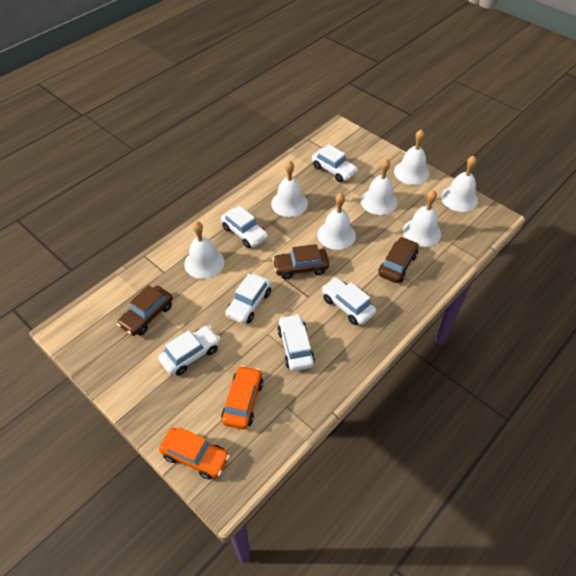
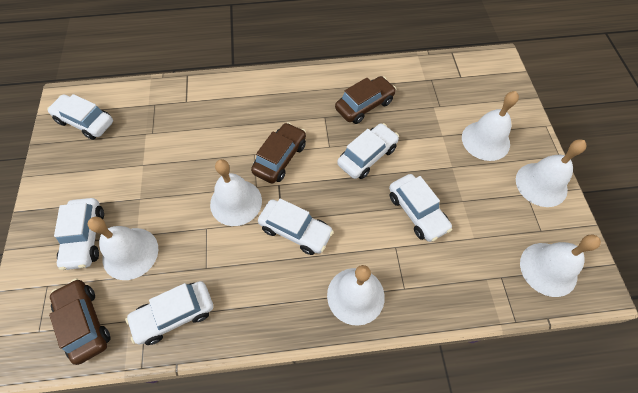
orange car: 2 -> 0
white bell: 7 -> 6

